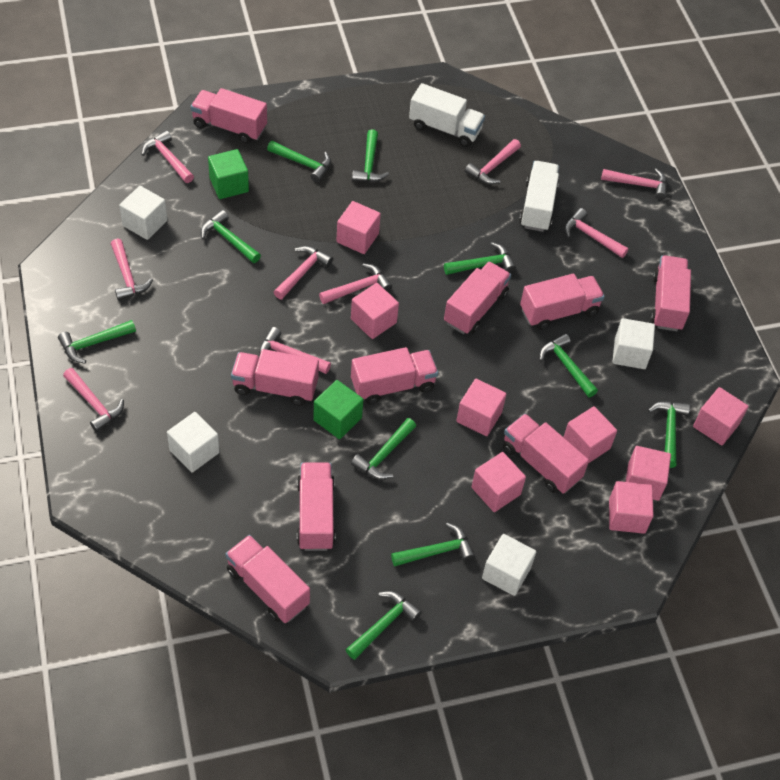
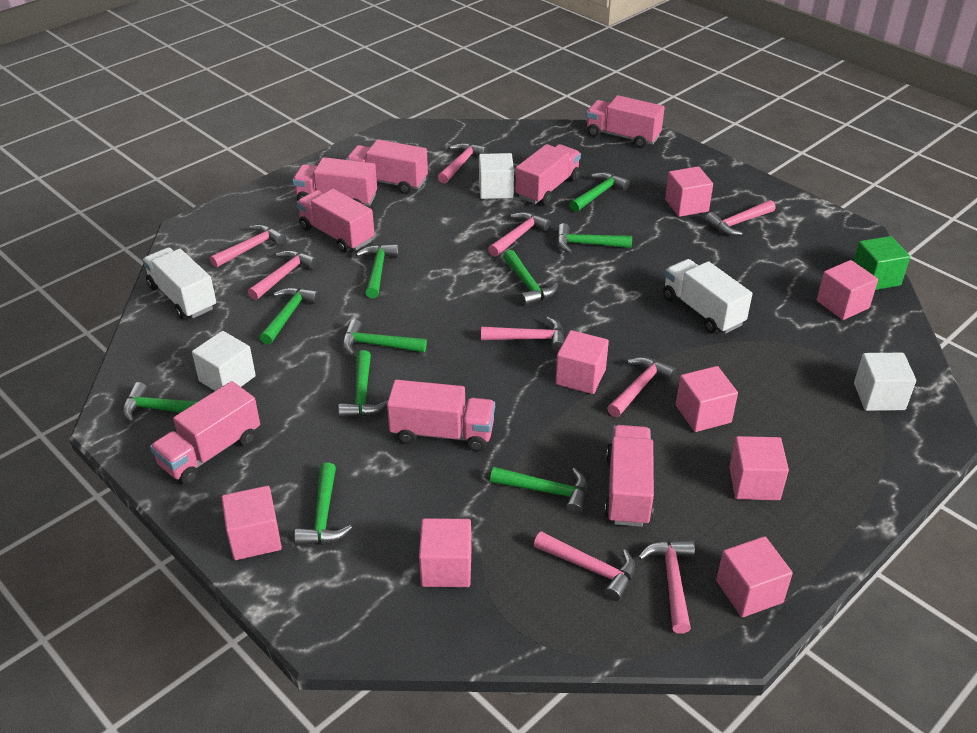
green cube: 2 -> 1
pink truck: 9 -> 8
white cube: 4 -> 3

